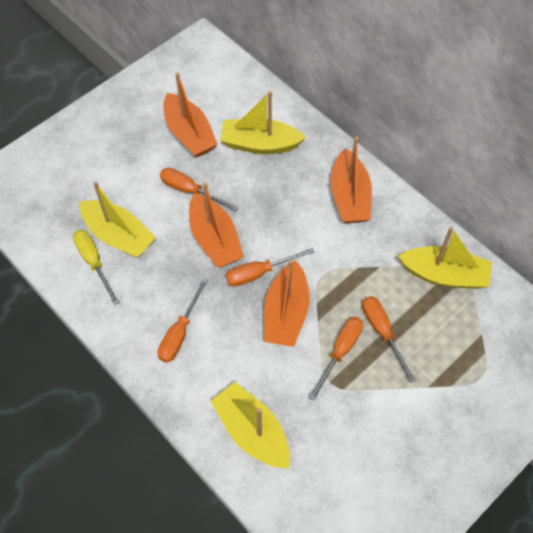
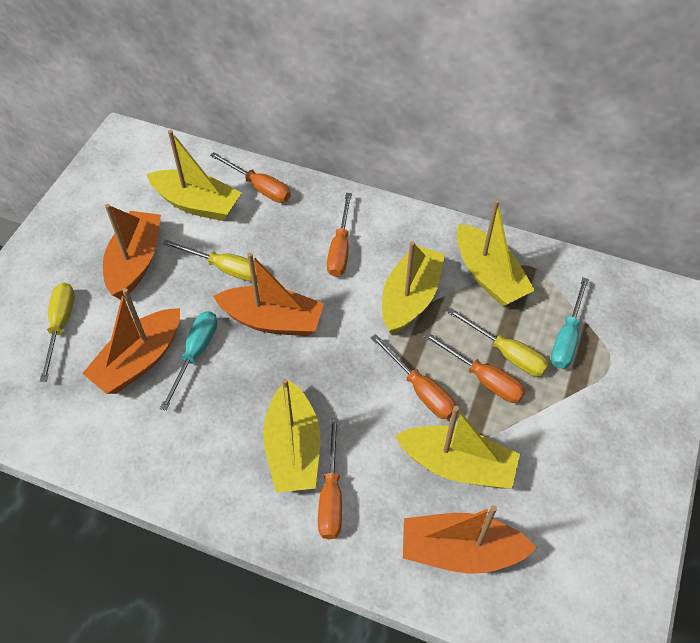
turquoise screwdriver: 0 -> 2
yellow boat: 4 -> 5
yellow screwdriver: 1 -> 3

